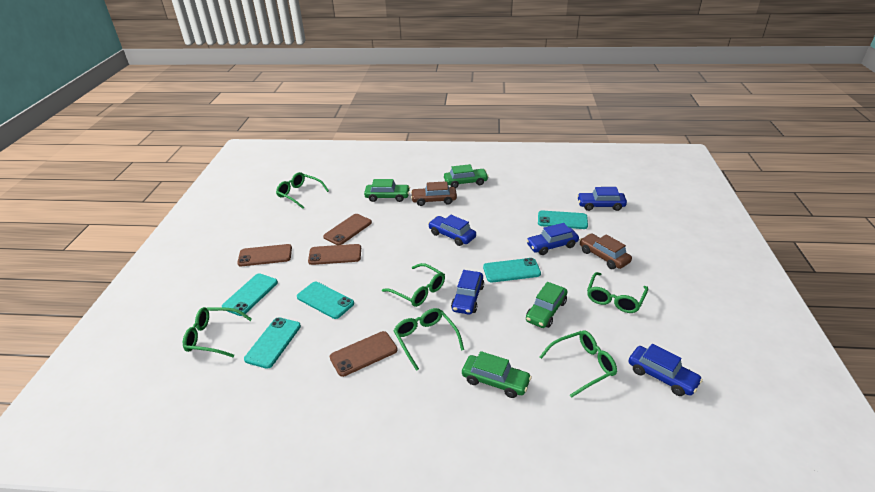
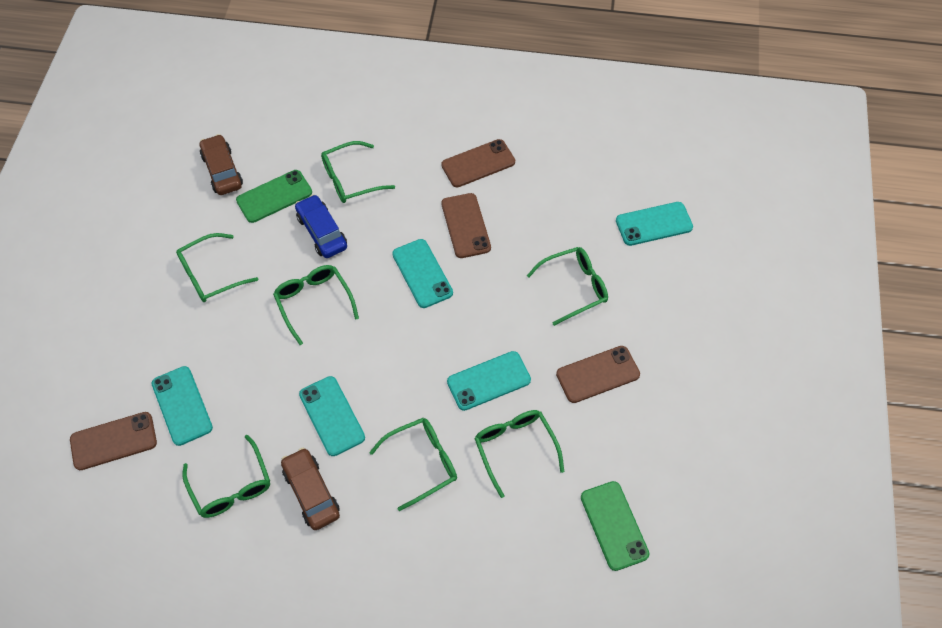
blue car: 5 -> 1
green car: 4 -> 0
green glasses: 6 -> 7
green phone: 0 -> 2

